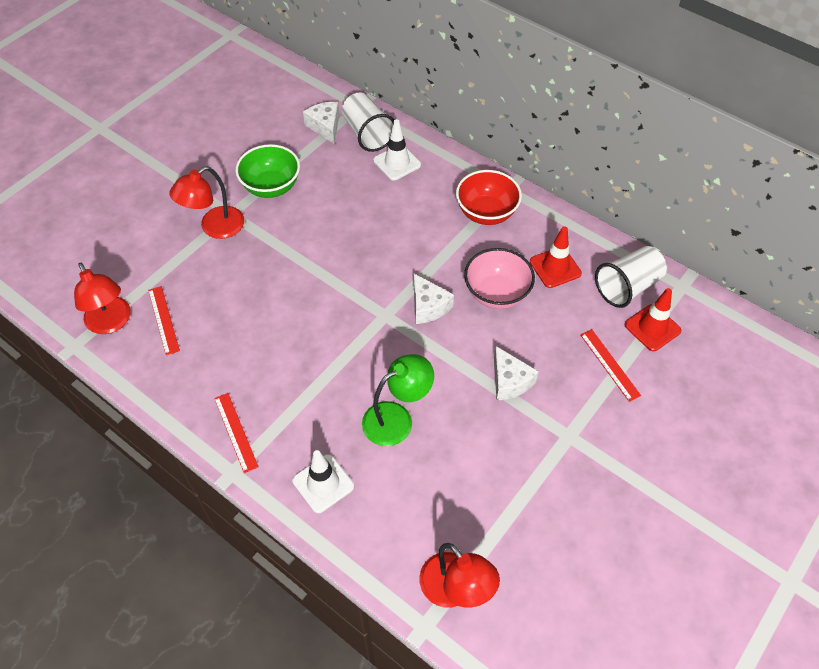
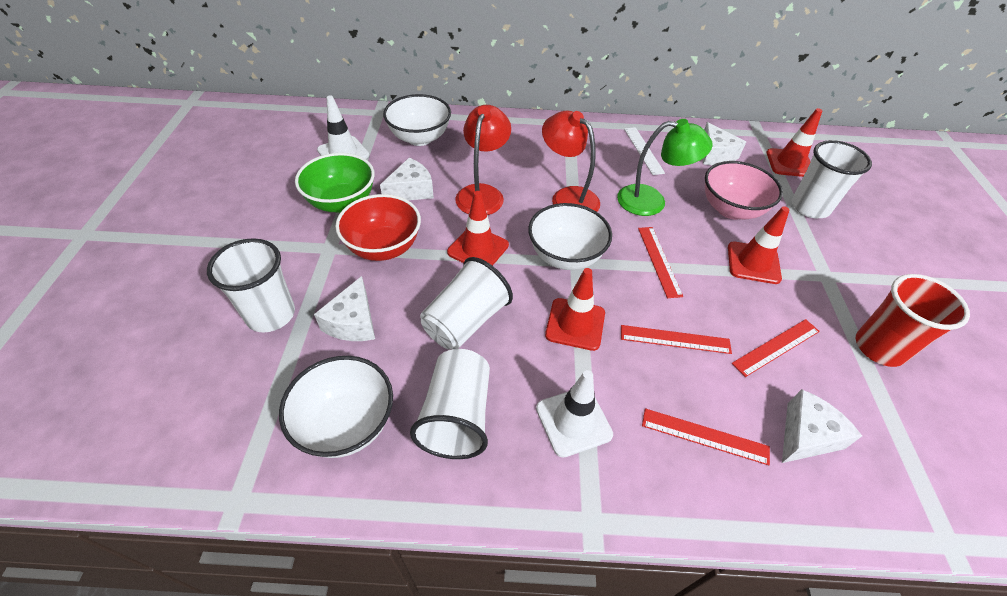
red cup: 0 -> 1
red lamp: 3 -> 2
red ruler: 3 -> 4
red traffic cone: 2 -> 4
white bowl: 0 -> 3
white cheese: 3 -> 4
white cup: 2 -> 4
white ruler: 0 -> 1

